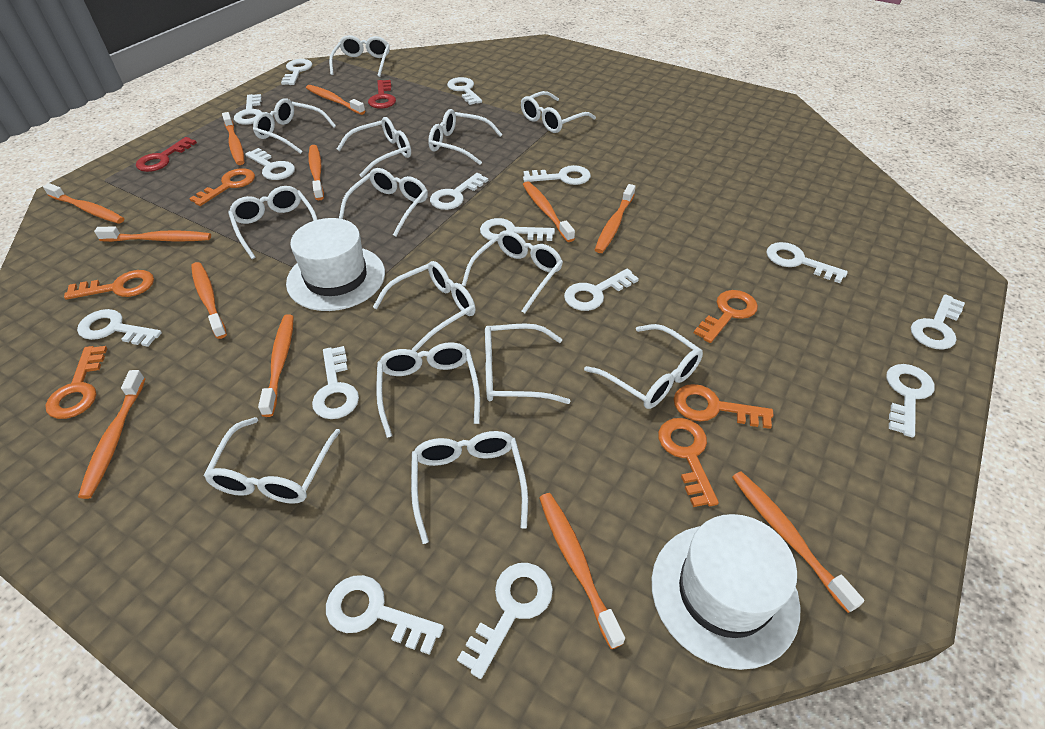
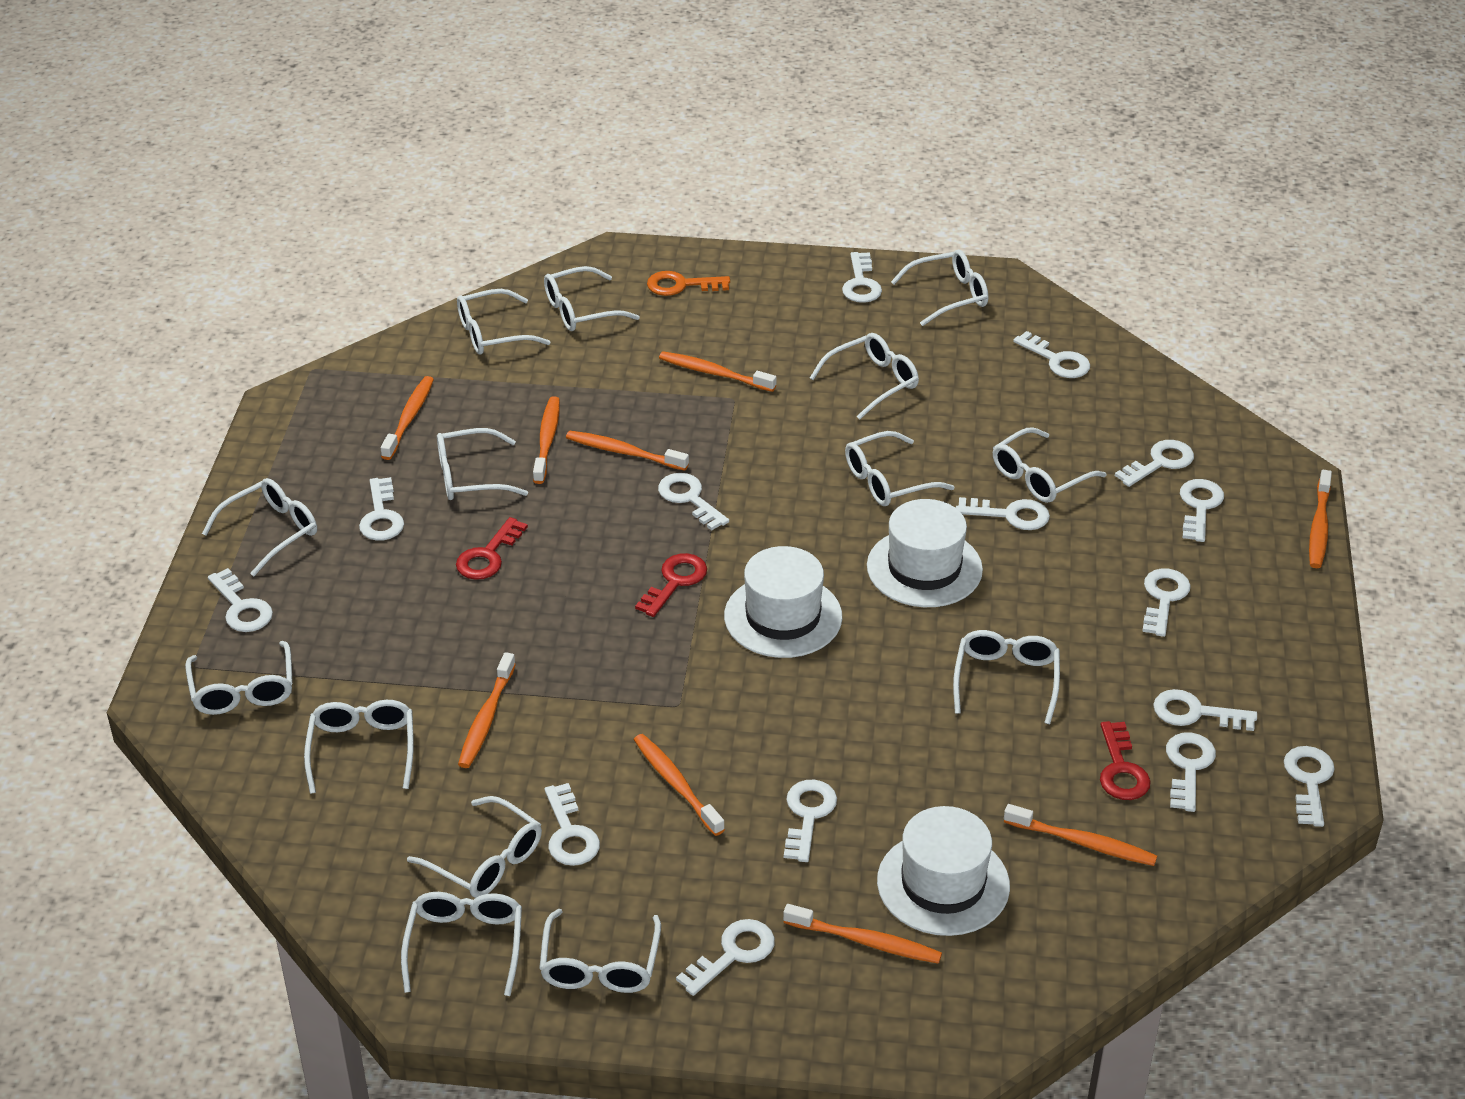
orange key: 6 -> 1
orange toothbrush: 12 -> 9
red key: 2 -> 3
white hat: 2 -> 3

